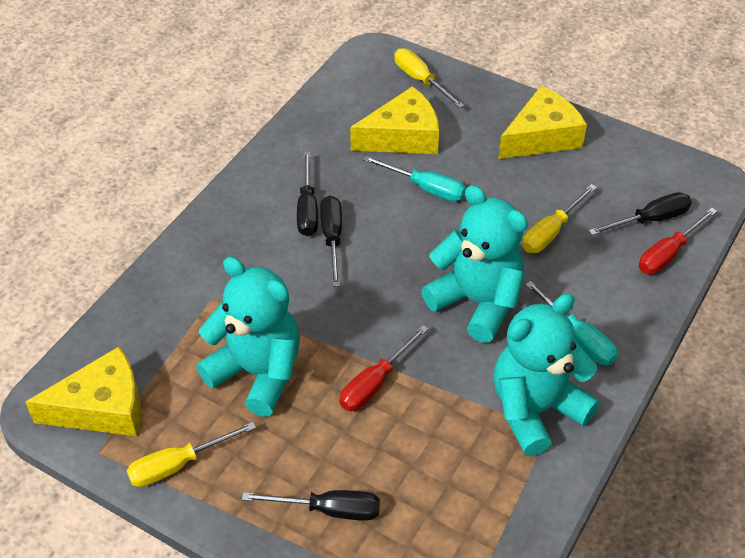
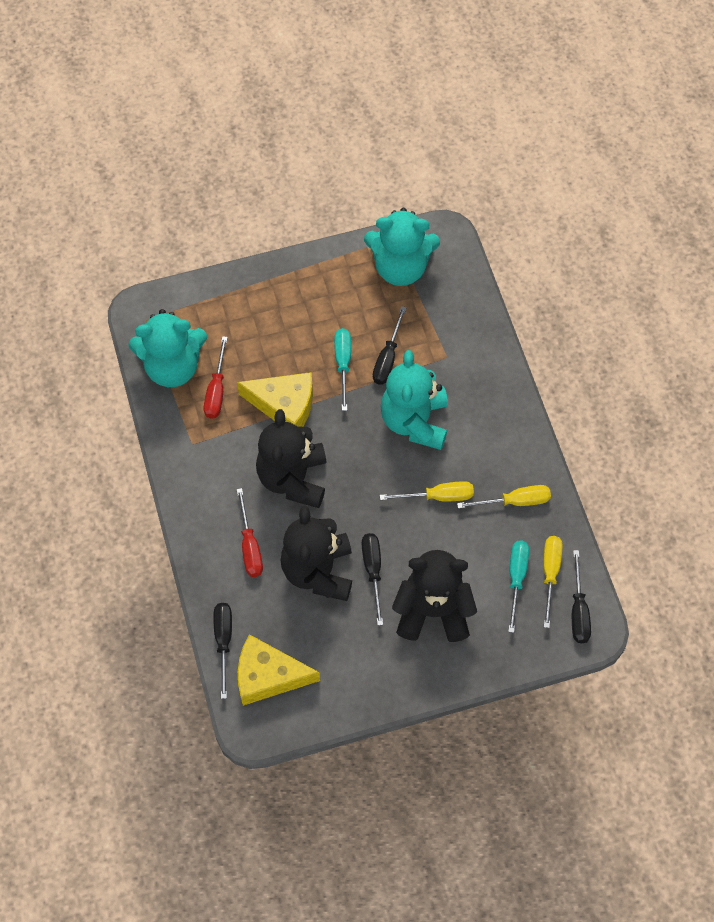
black teddy bear: 0 -> 3
yellow cheese: 3 -> 2

